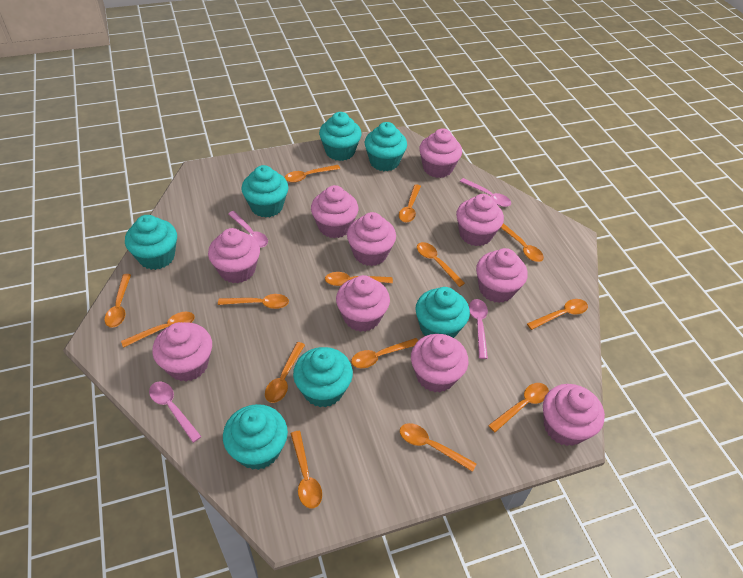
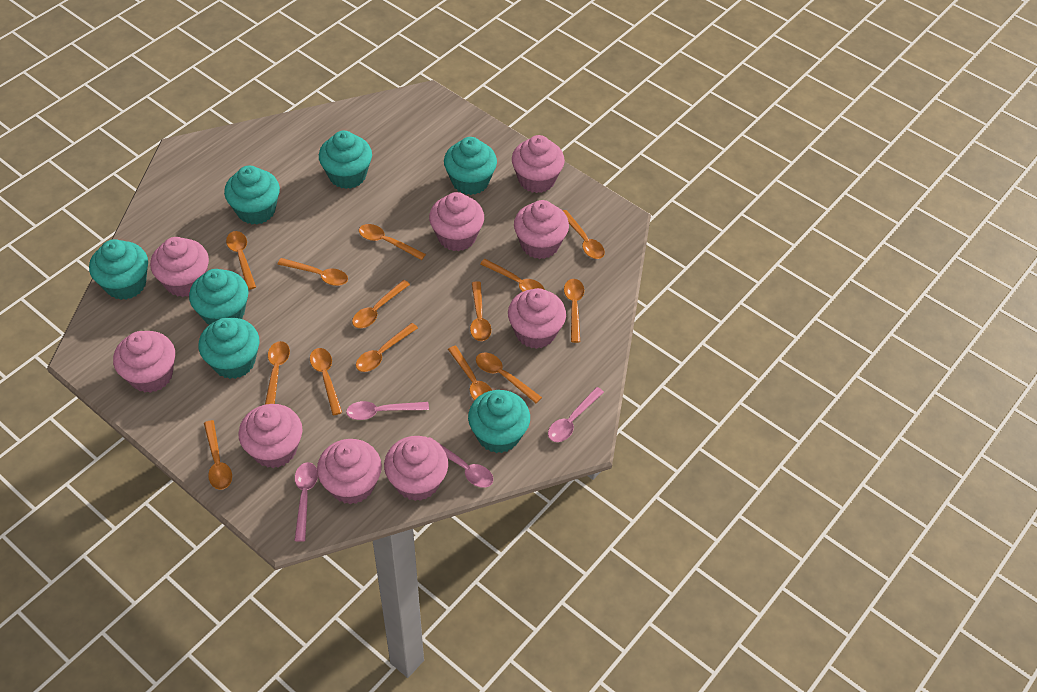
pink cupcake: 10 -> 9

